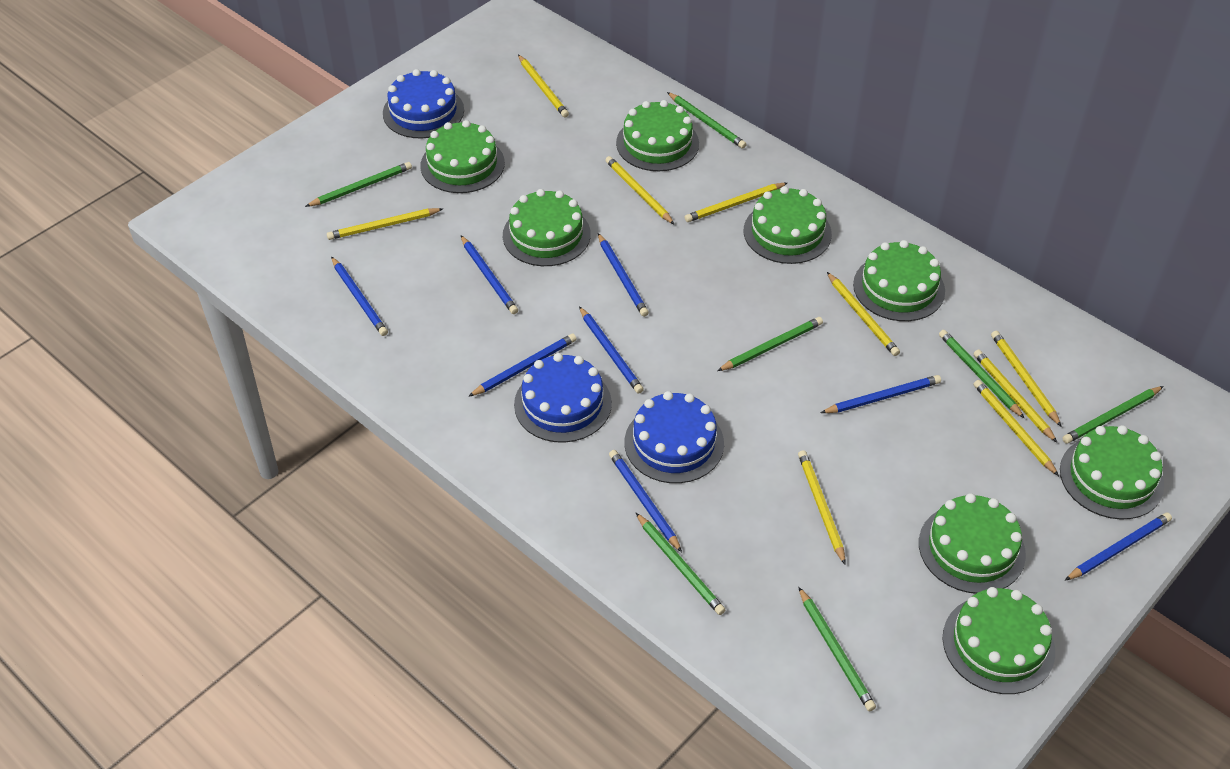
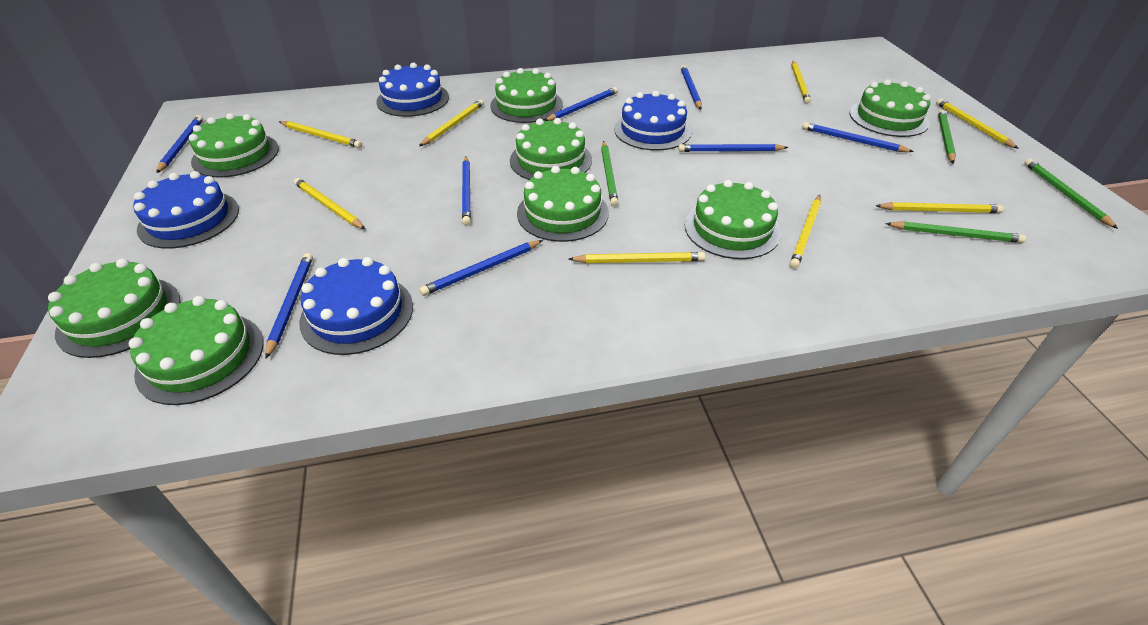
blue cake: 3 -> 4
green pencil: 7 -> 4
yellow pencil: 9 -> 8

